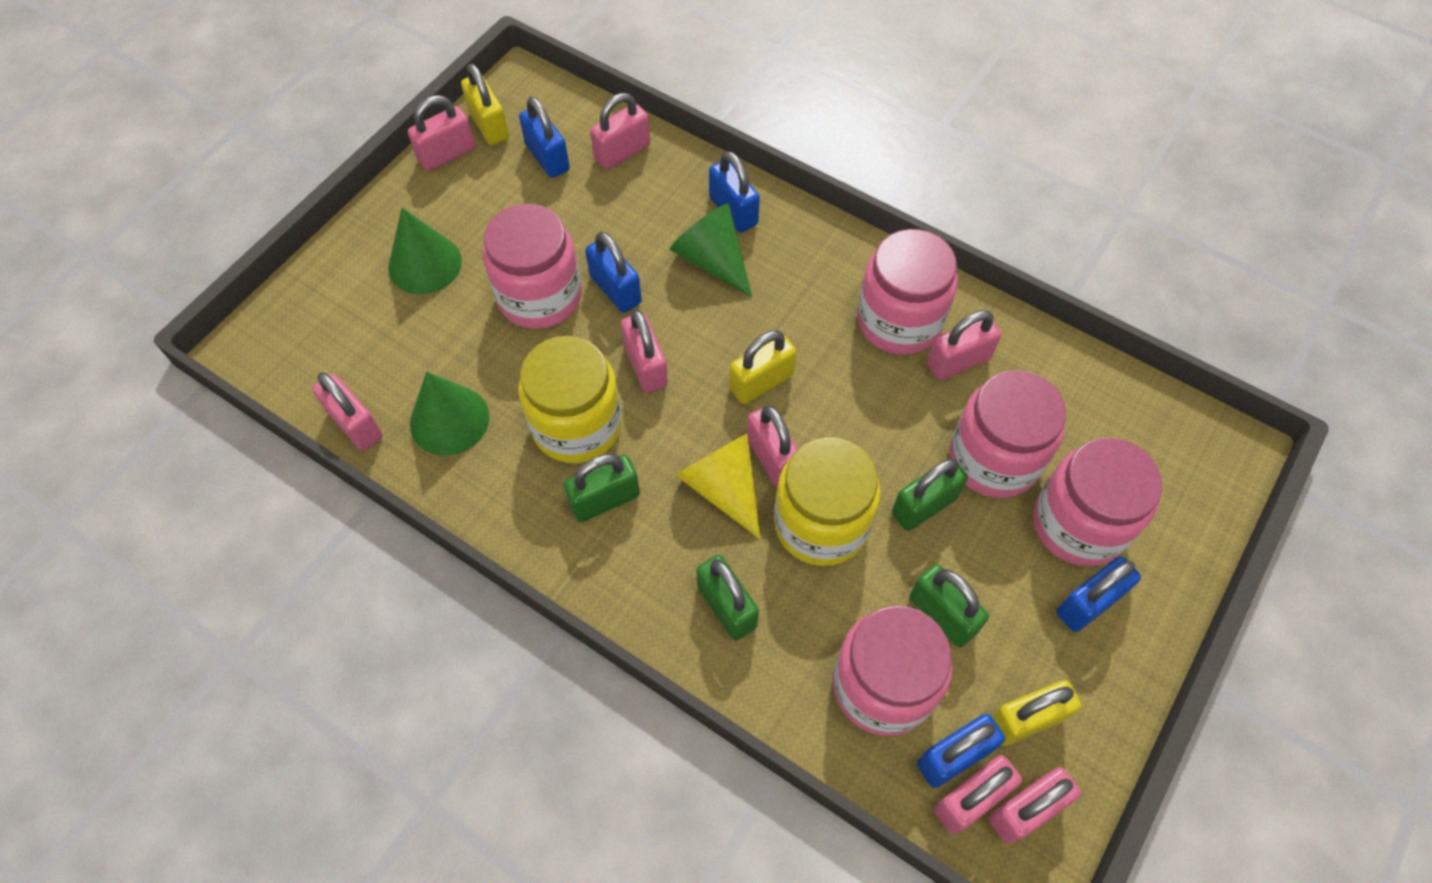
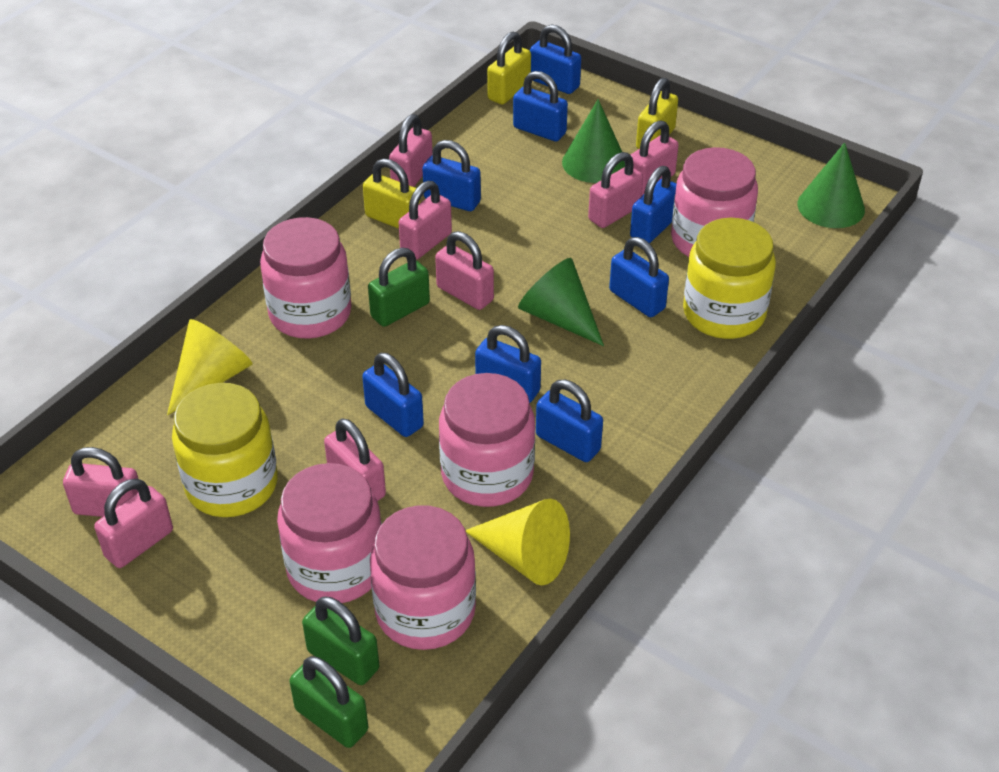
blue padlock: 5 -> 8
green padlock: 4 -> 3
yellow cone: 1 -> 2

